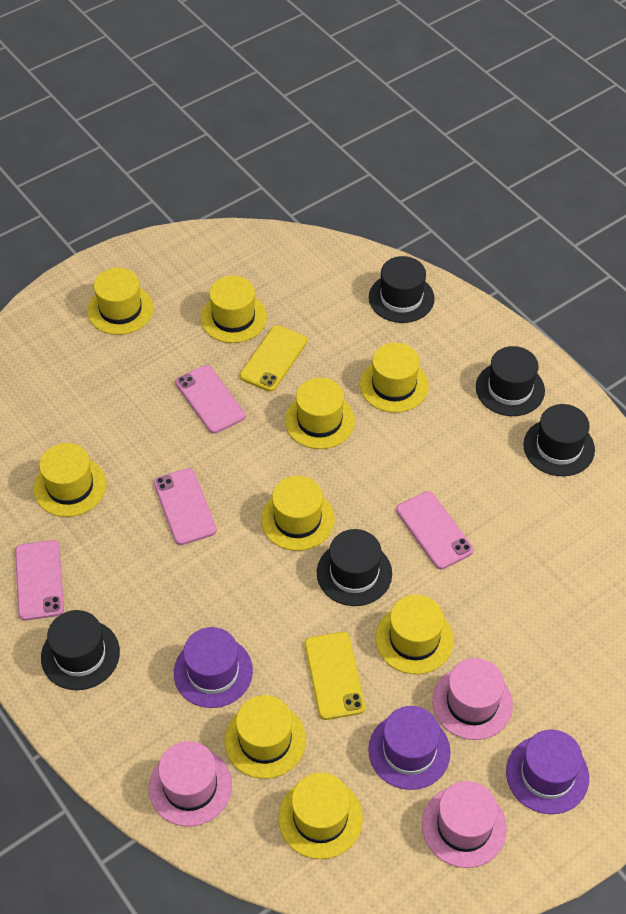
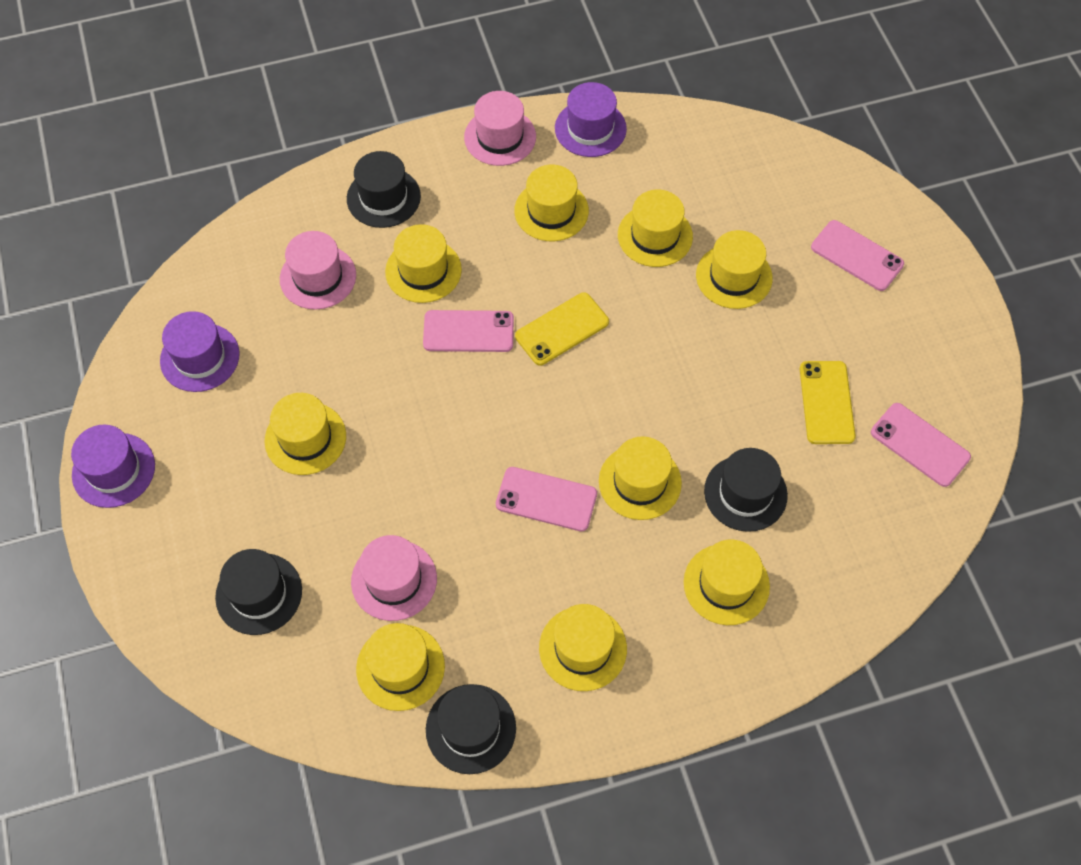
black hat: 5 -> 4

